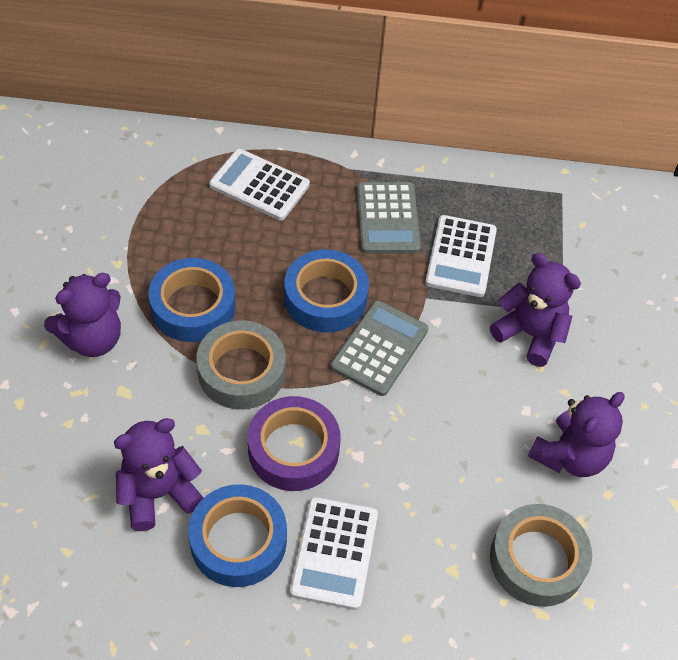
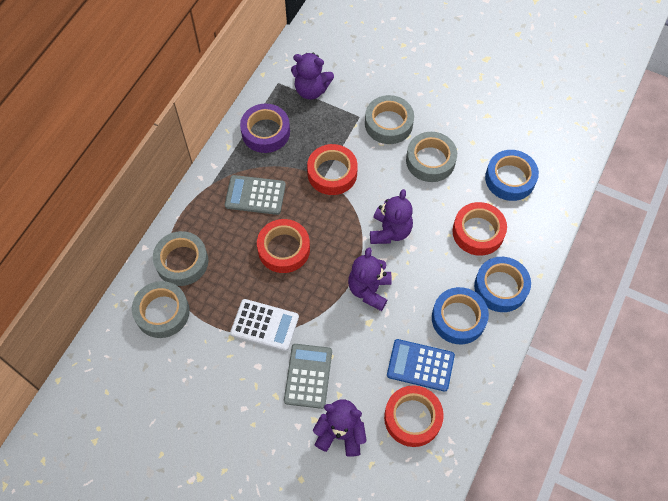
blue calculator: 0 -> 1
grey tape: 2 -> 4
red tape: 0 -> 4
white calculator: 3 -> 1

